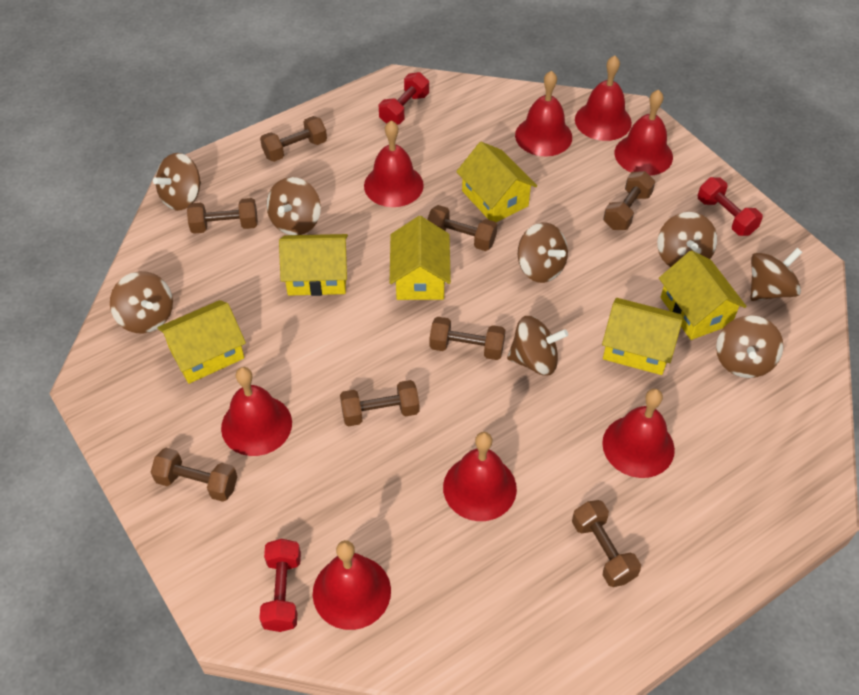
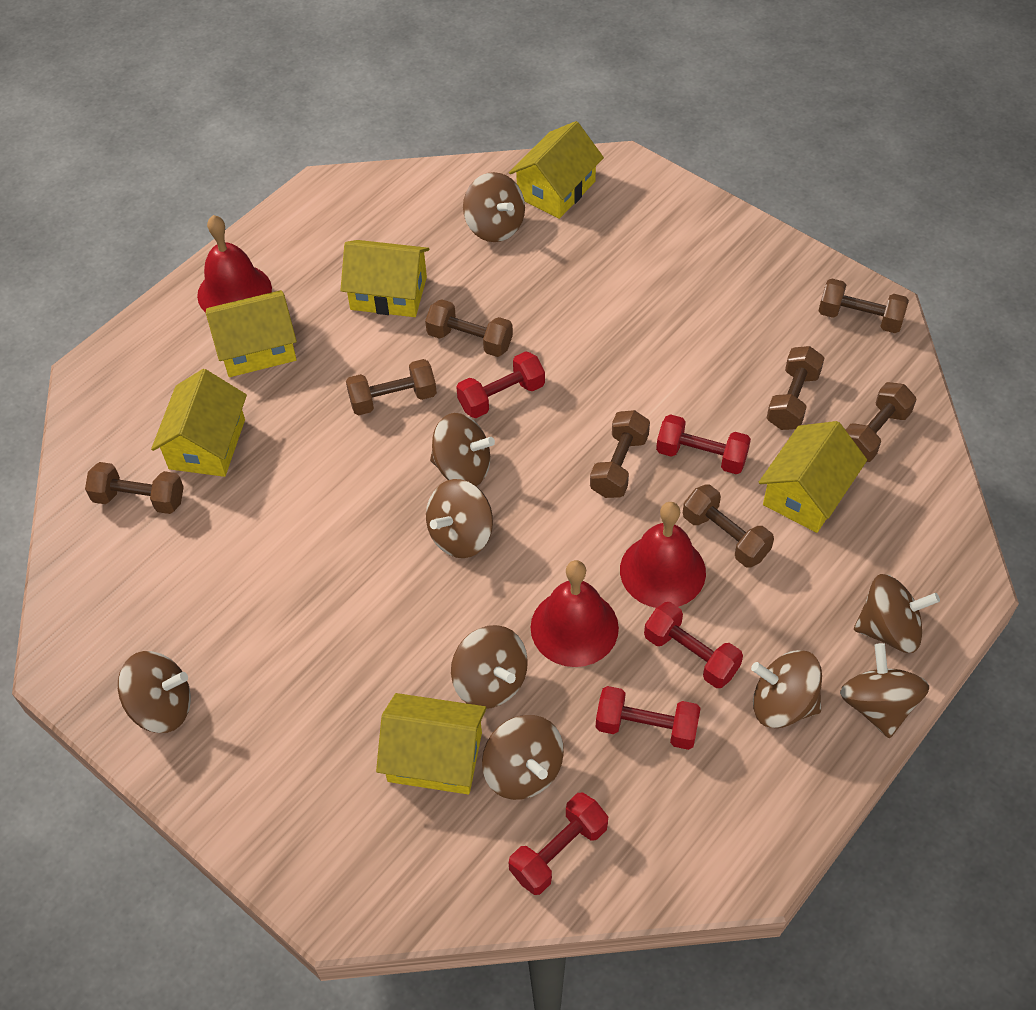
brown spinning top: 8 -> 9
red bell: 8 -> 3
red dumbbell: 3 -> 5

